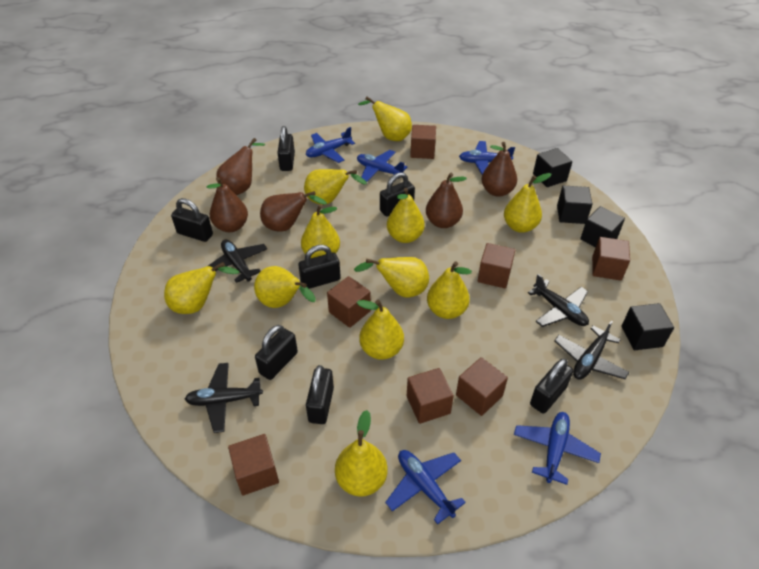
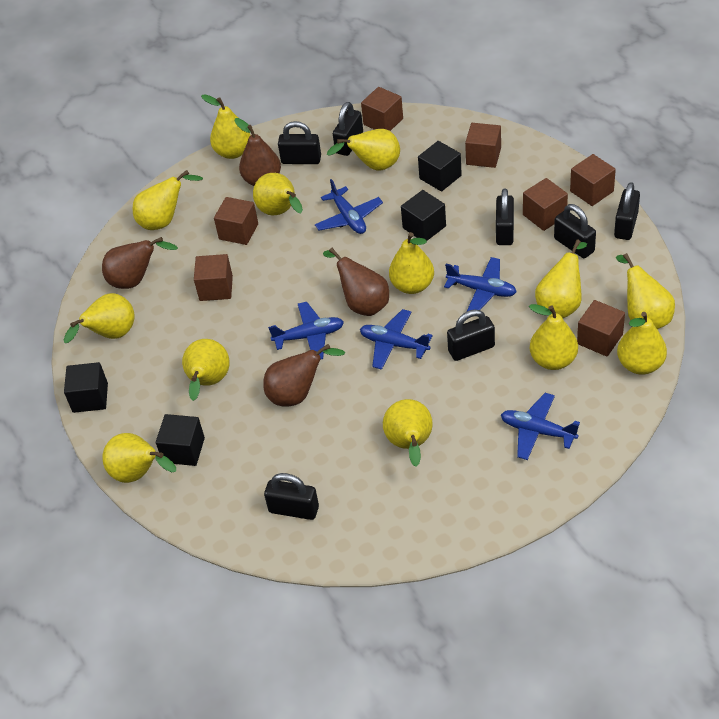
black plane: 4 -> 0
brown pear: 5 -> 4
yellow pear: 11 -> 13

